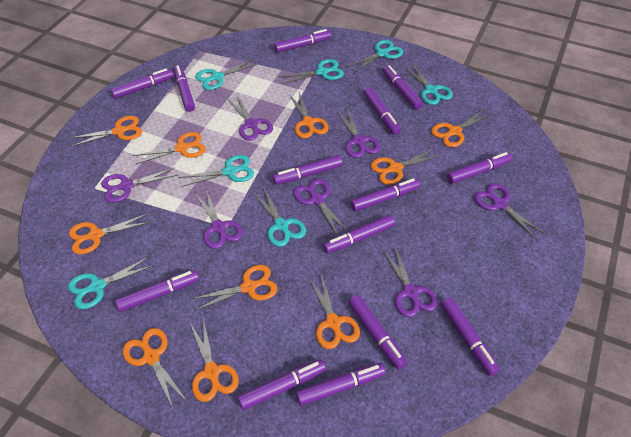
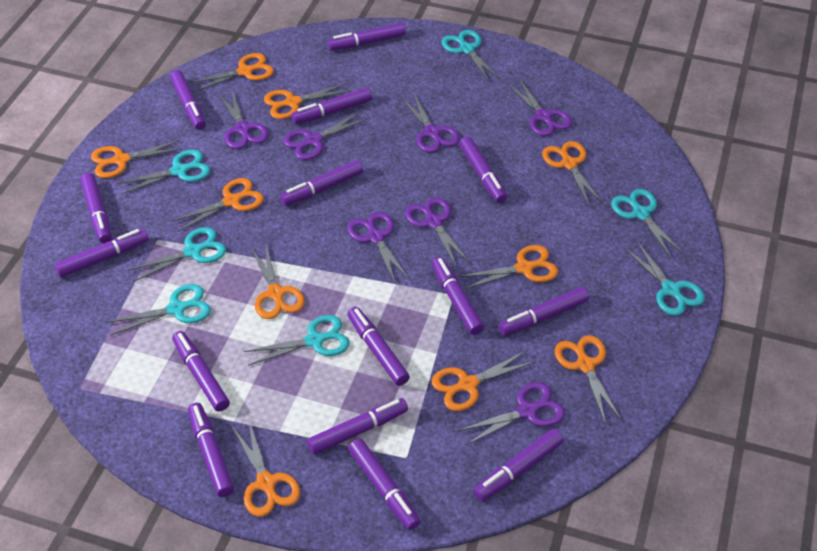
purple marker: 14 -> 15

